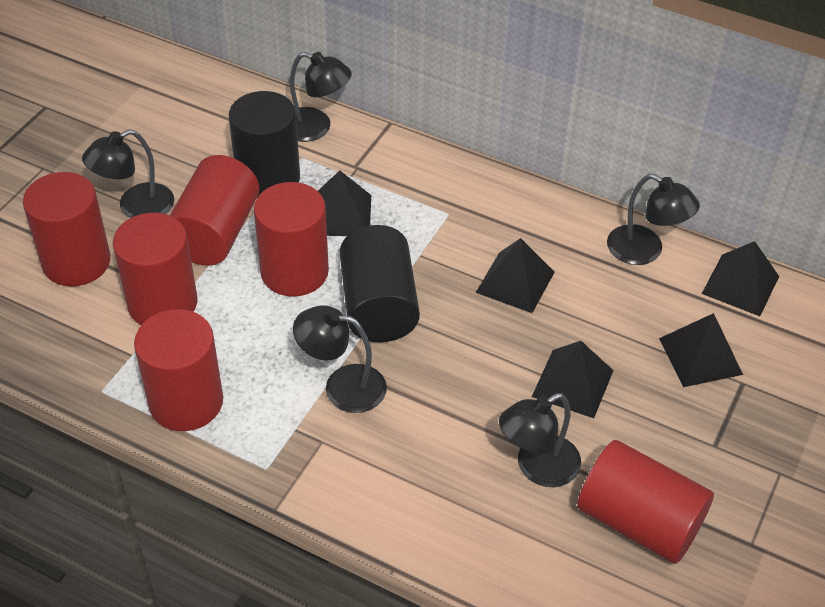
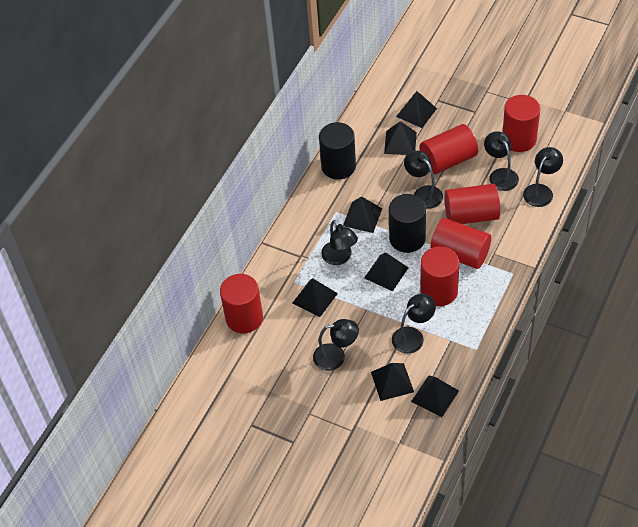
black lamp: 5 -> 6
black pyramid: 5 -> 7

